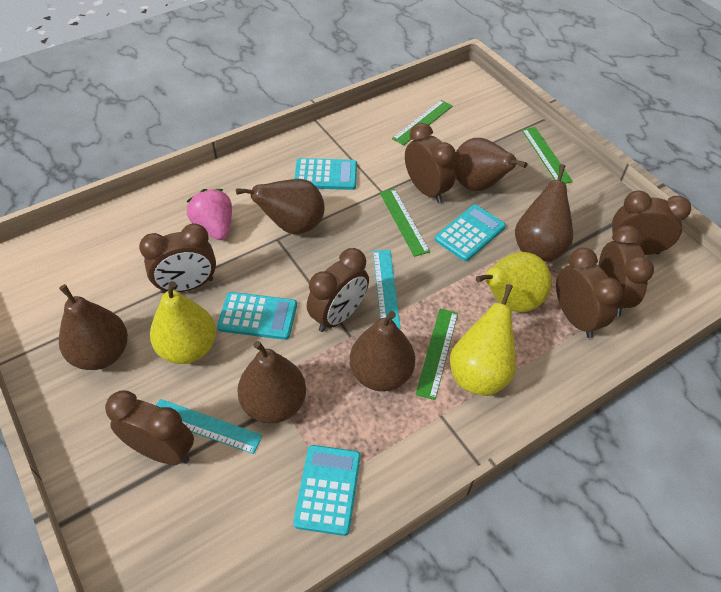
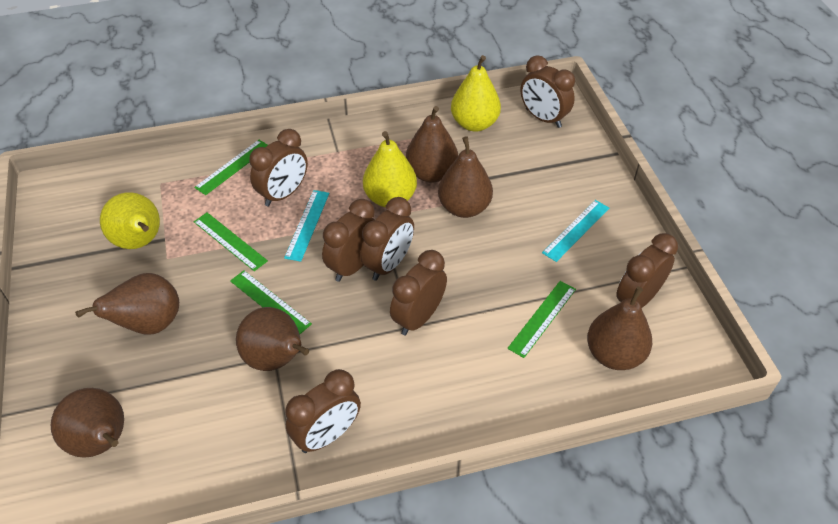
pink strawberry: 1 -> 0
turquoise calculator: 4 -> 0

